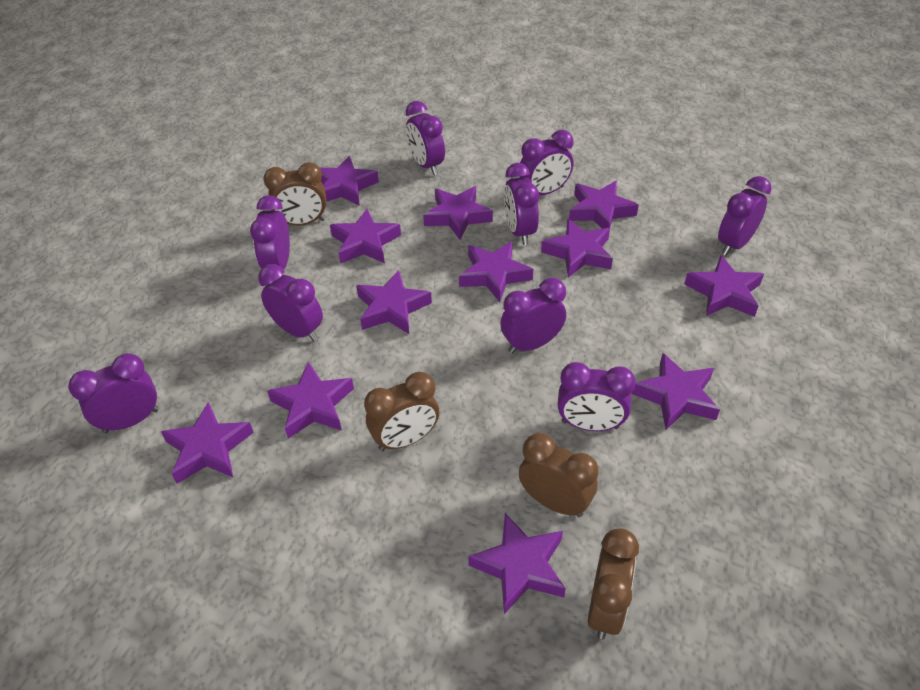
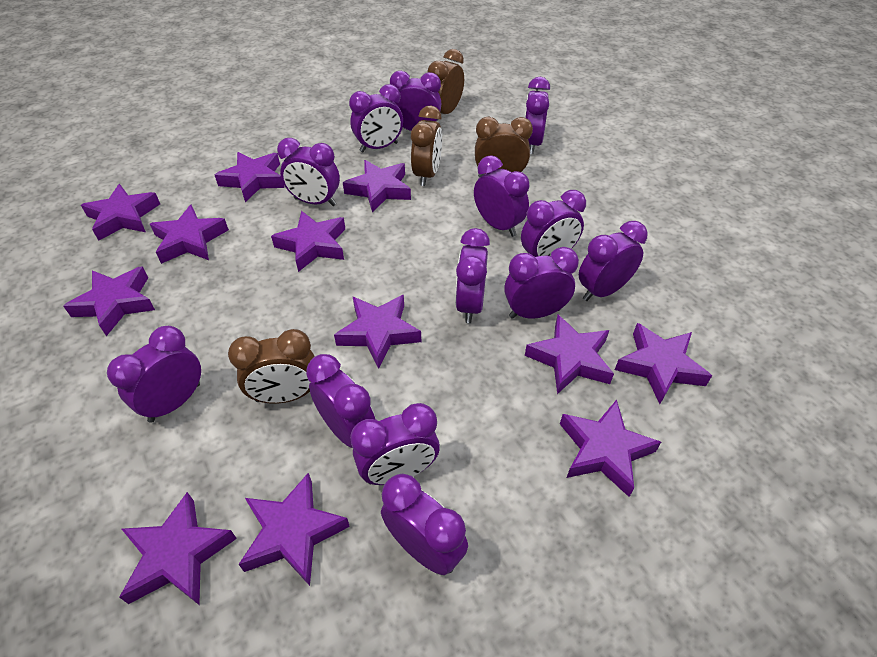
purple clock: 9 -> 13

